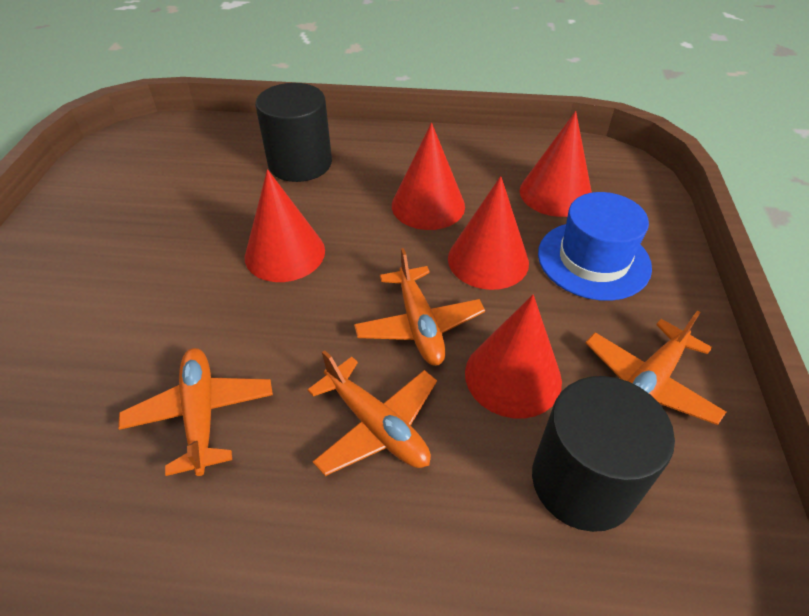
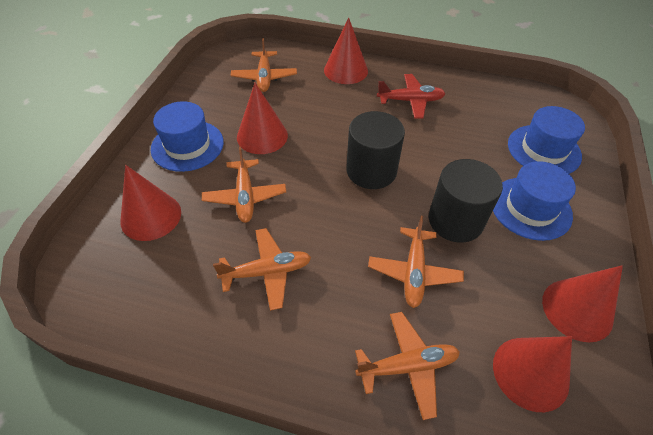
blue hat: 1 -> 3
orange plane: 4 -> 5
red plane: 0 -> 1

